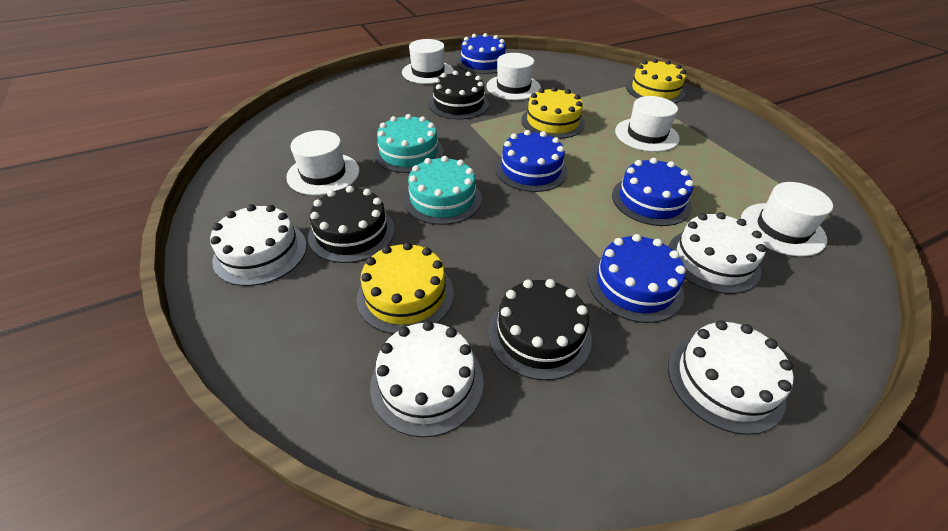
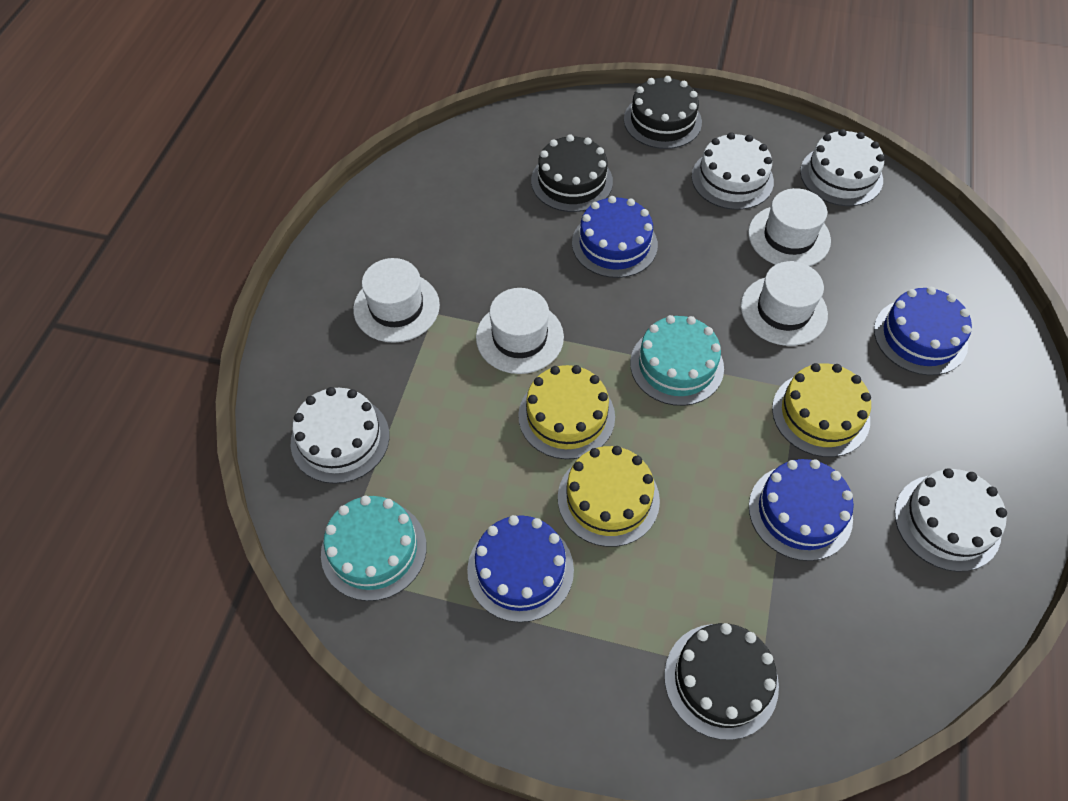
white hat: 5 -> 4

